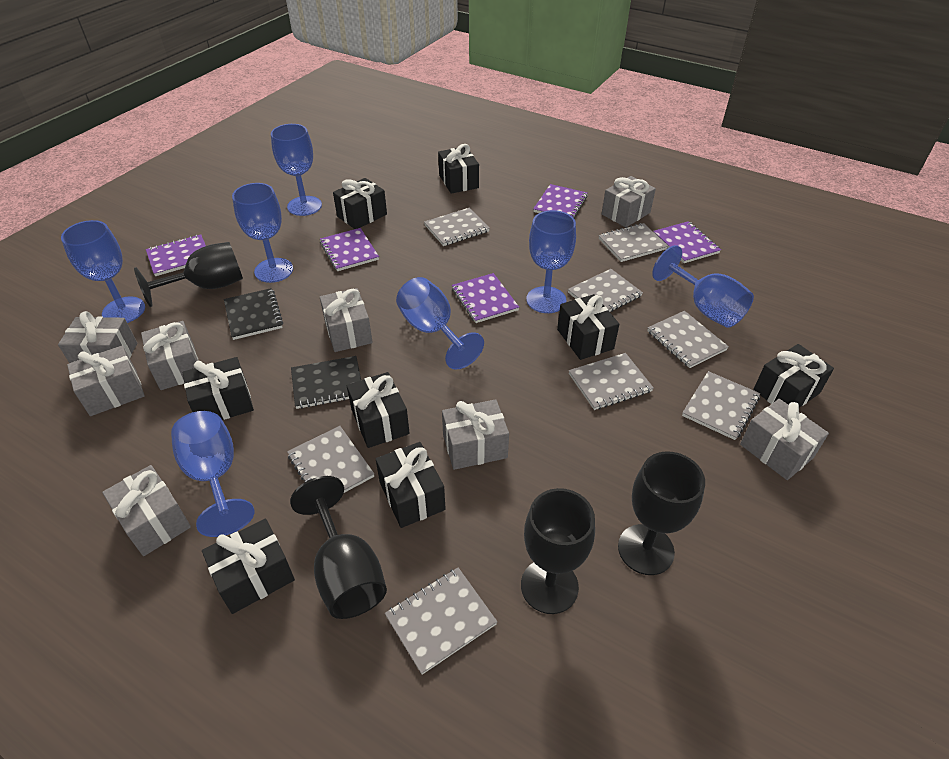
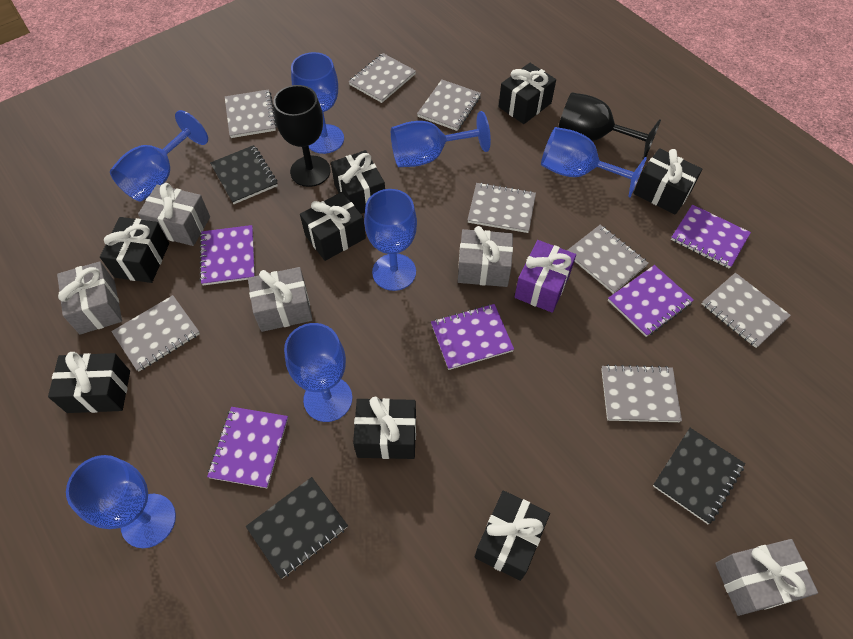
black goblet: 4 -> 2
black notebook: 2 -> 3
grey gift: 8 -> 5
purple gift: 0 -> 1

